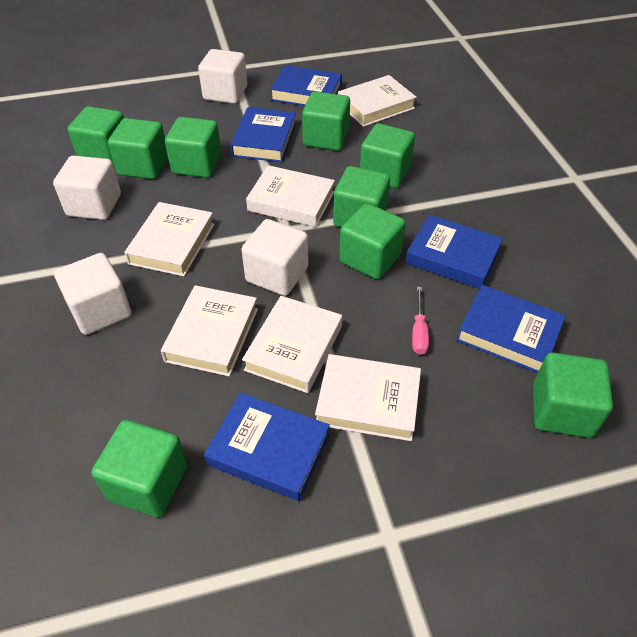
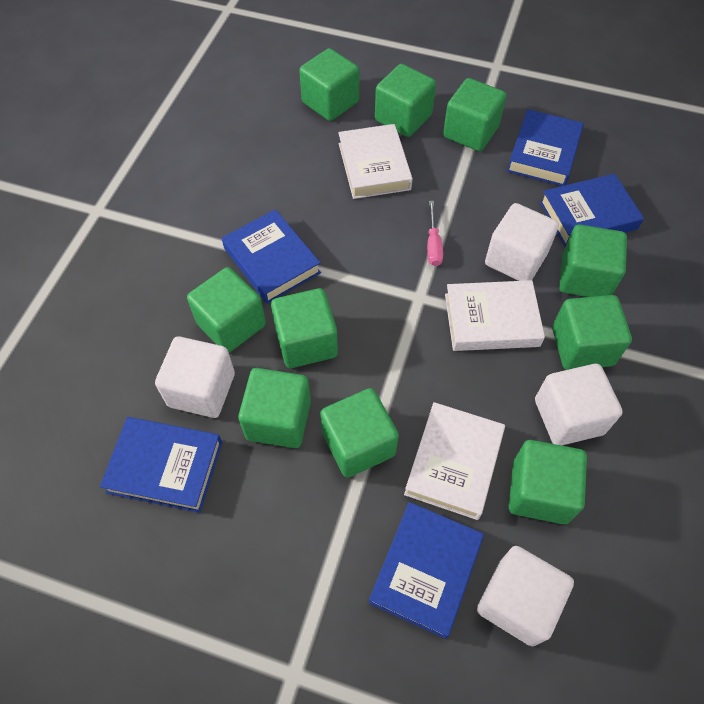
green cube: 9 -> 10
white book: 6 -> 3

